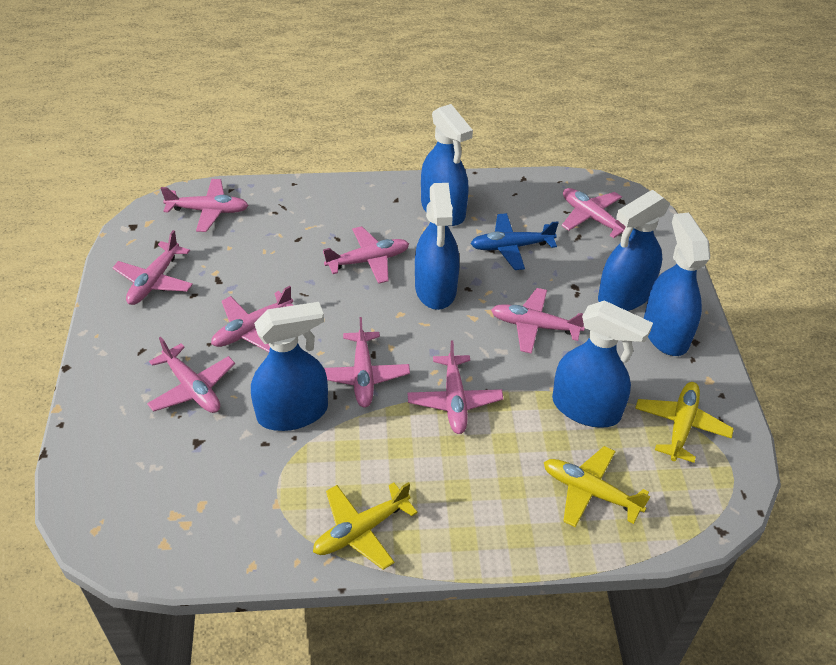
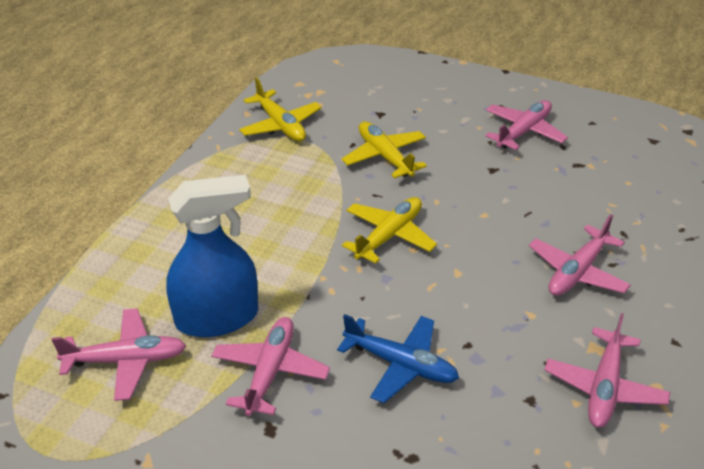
blue spray bottle: 6 -> 1
pink plane: 9 -> 5

